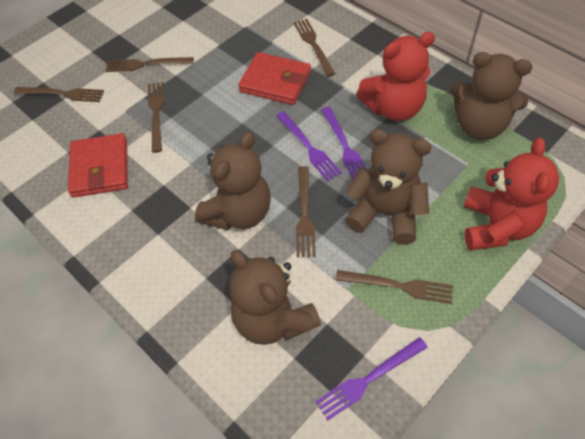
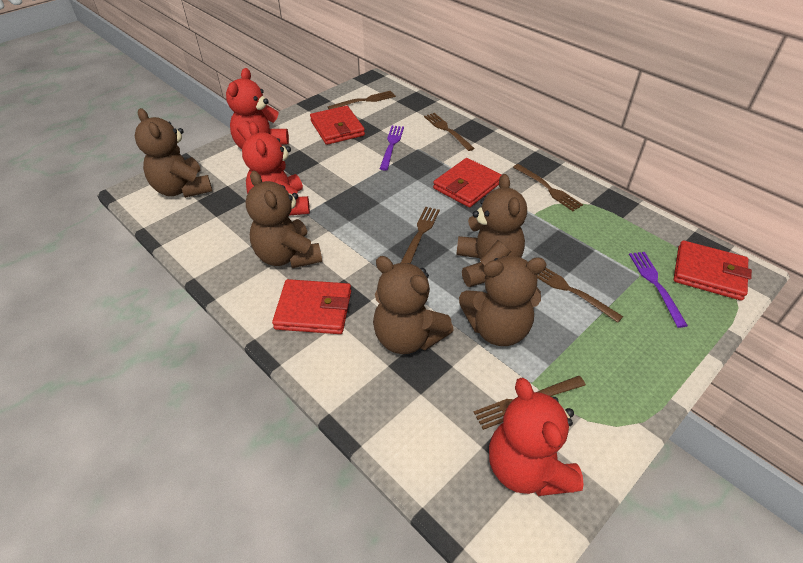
brown teddy bear: 4 -> 5
purple fork: 3 -> 2
red teddy bear: 2 -> 3
red wallet: 2 -> 4

